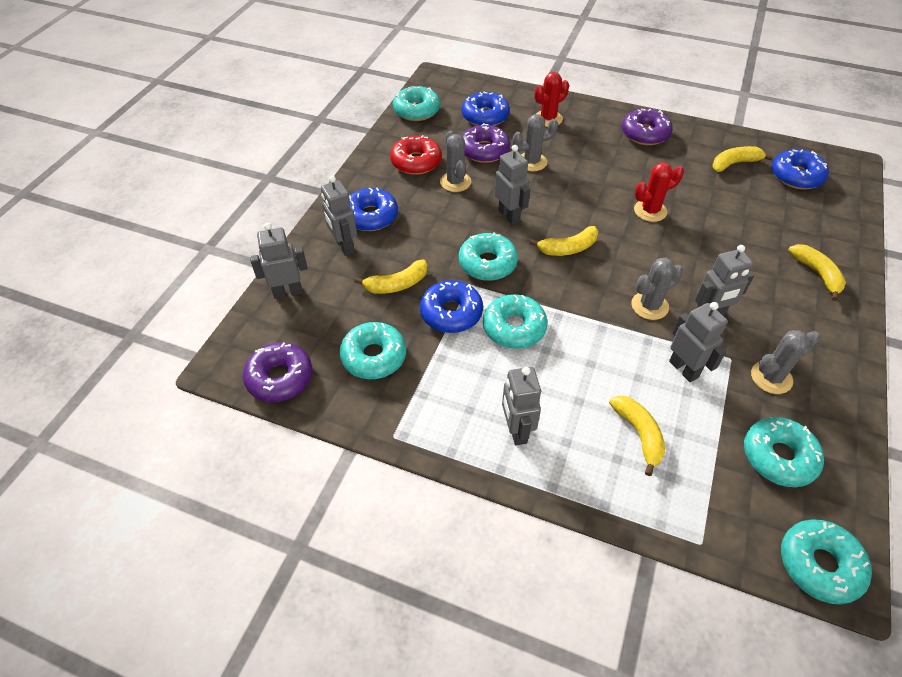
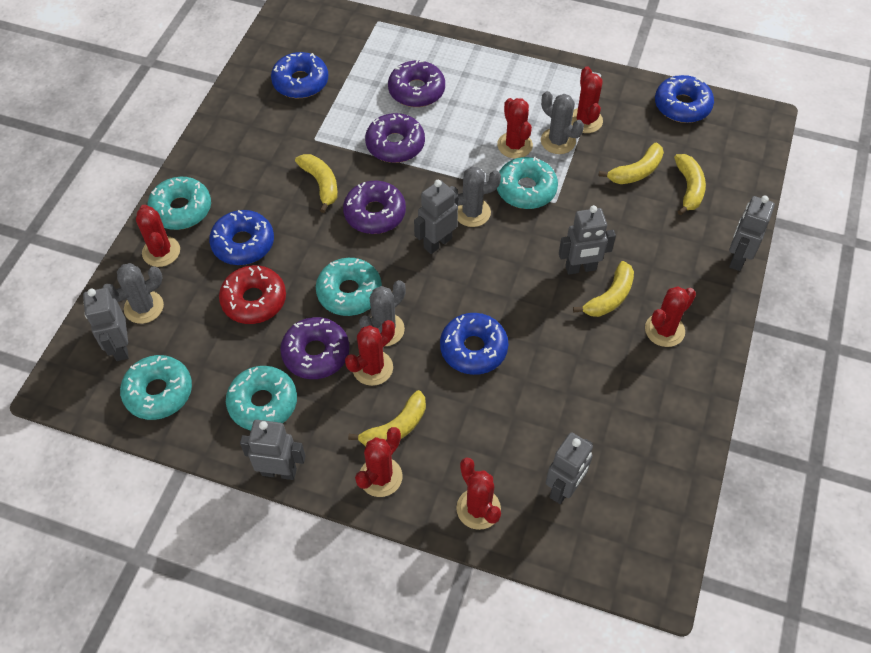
purple donut: 3 -> 4
red cactus: 2 -> 7
turquoise donut: 6 -> 5

